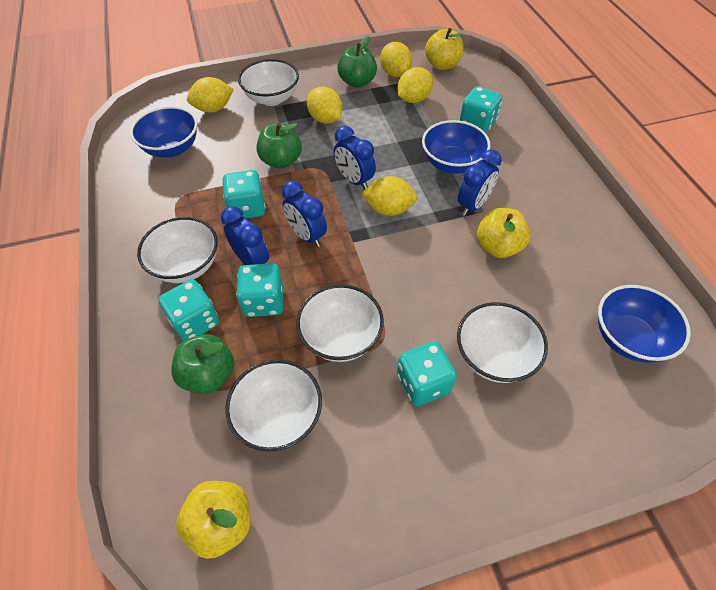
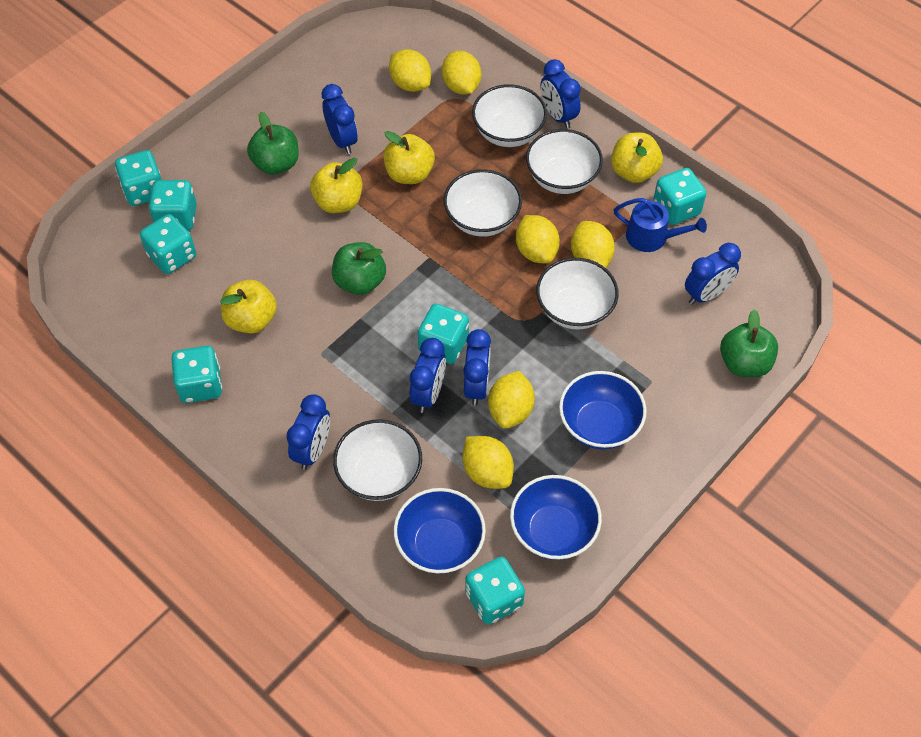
blue clock: 4 -> 6
blue watering can: 0 -> 1
turquoise dice: 5 -> 7
yellow apple: 3 -> 4
yellow lemon: 5 -> 6

